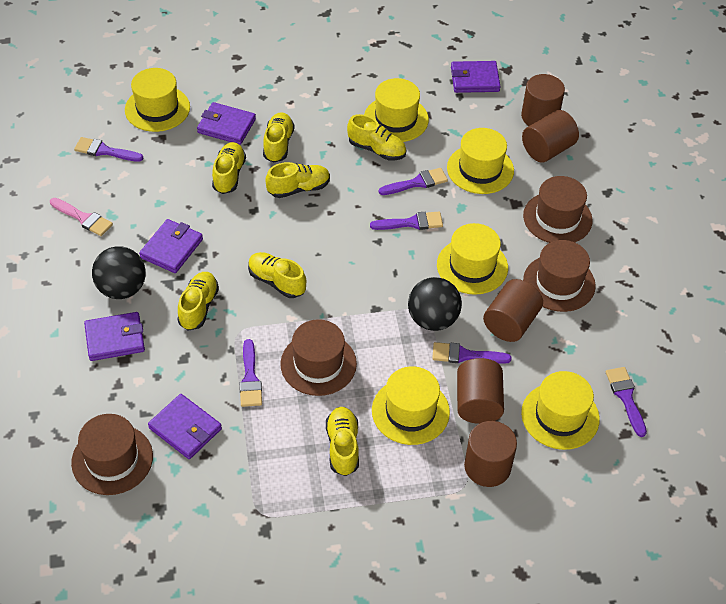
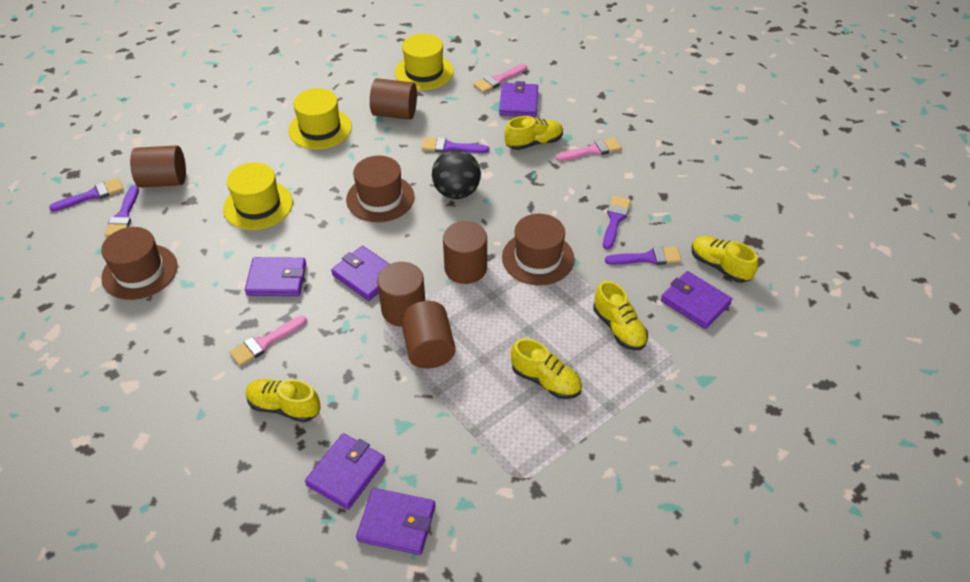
black ball: 2 -> 1
brown hat: 4 -> 3
pink brush: 1 -> 3
purple brush: 6 -> 5
purple wallet: 5 -> 6
yellow hat: 6 -> 3
yellow shoe: 7 -> 5

